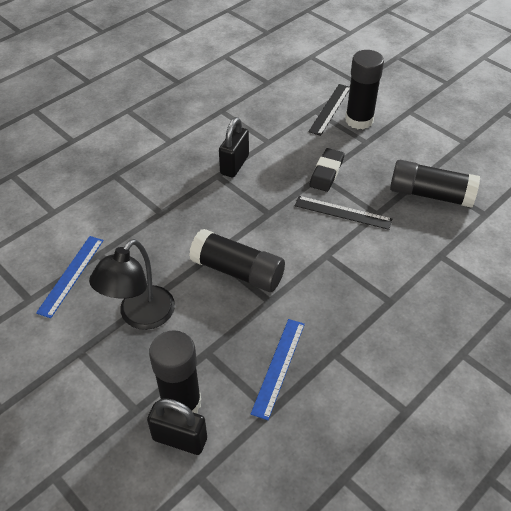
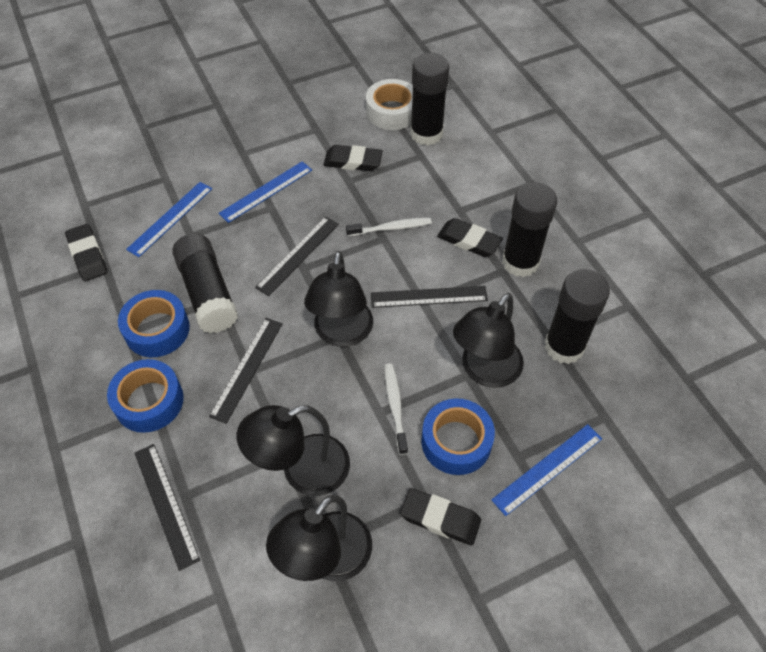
black eraser: 1 -> 4
black lamp: 1 -> 4
black padlock: 2 -> 0
black ruler: 2 -> 4
blue ruler: 2 -> 3
blue tape: 0 -> 3
white tape: 0 -> 1
white toothbrush: 0 -> 2

